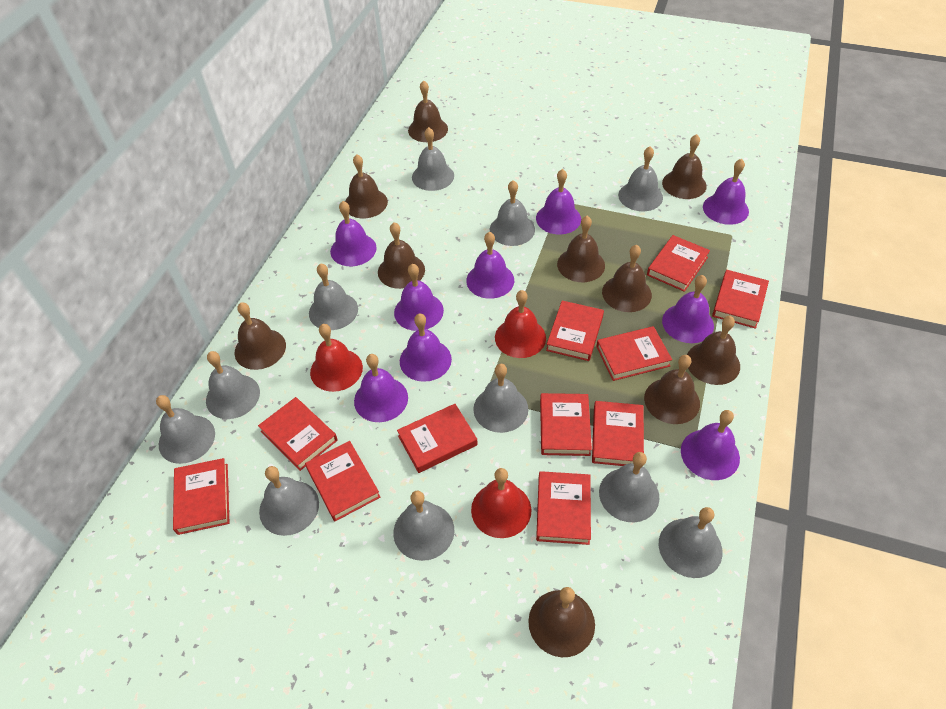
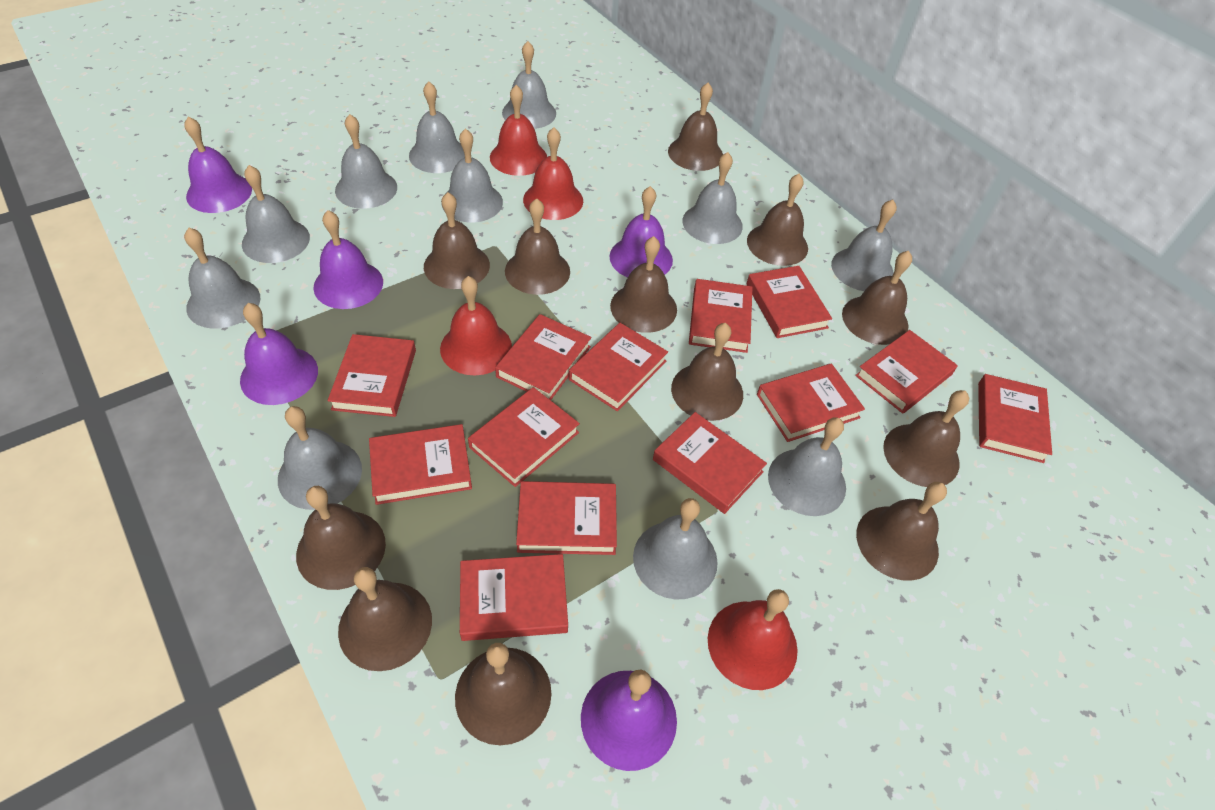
brown bell: 10 -> 12
purple bell: 9 -> 5
red bell: 3 -> 4
red book: 11 -> 13

